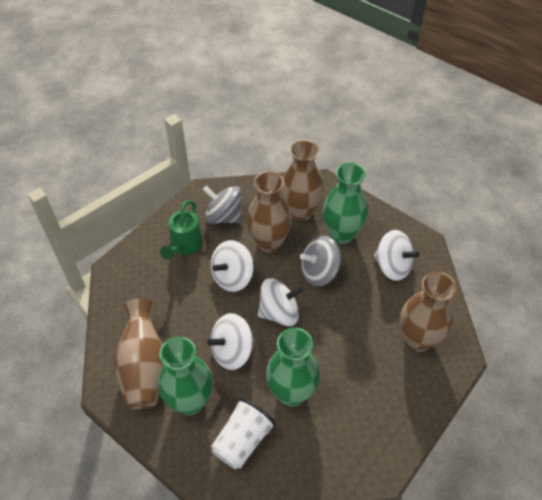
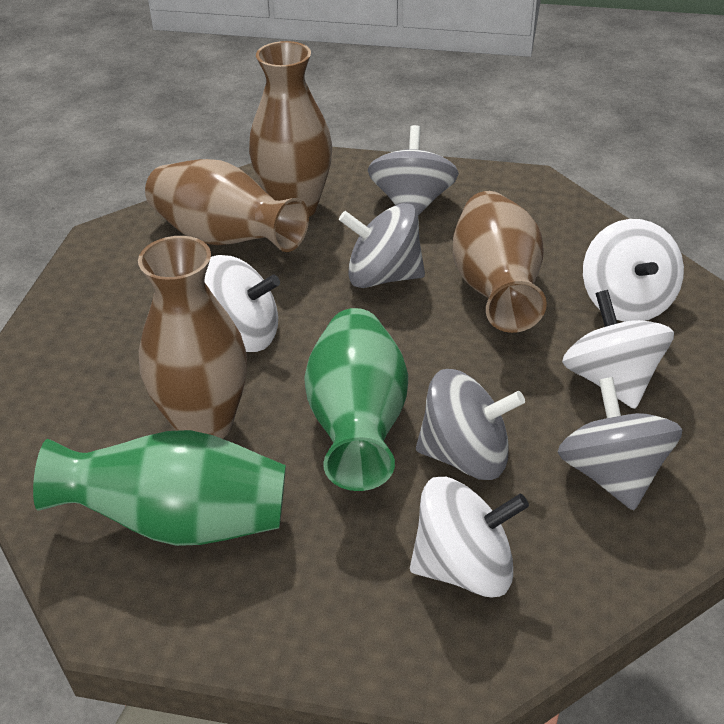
green vase: 3 -> 2
green watering can: 1 -> 0
grey spinning top: 2 -> 4
white cup: 1 -> 0

